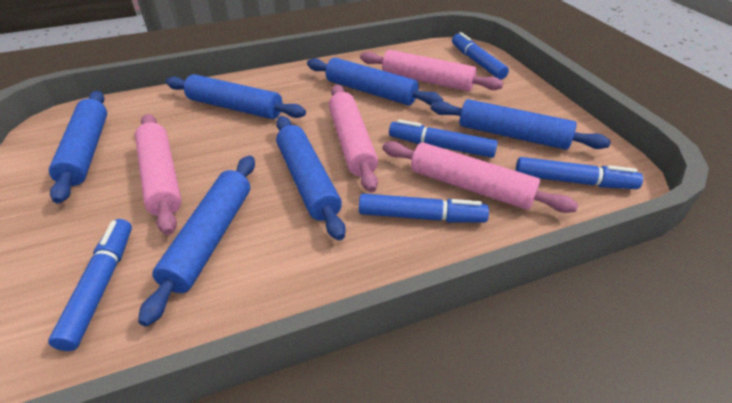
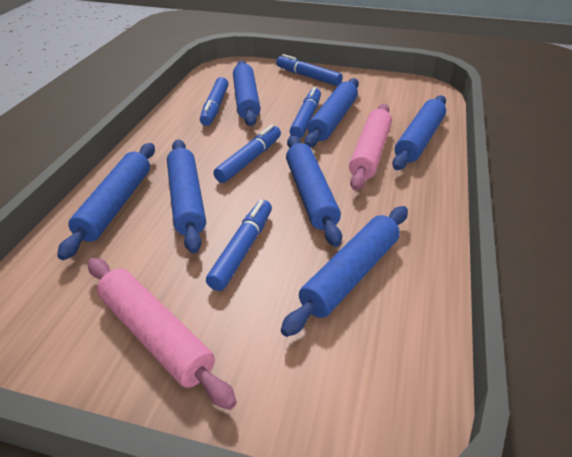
blue rolling pin: 6 -> 7
pink rolling pin: 4 -> 2

